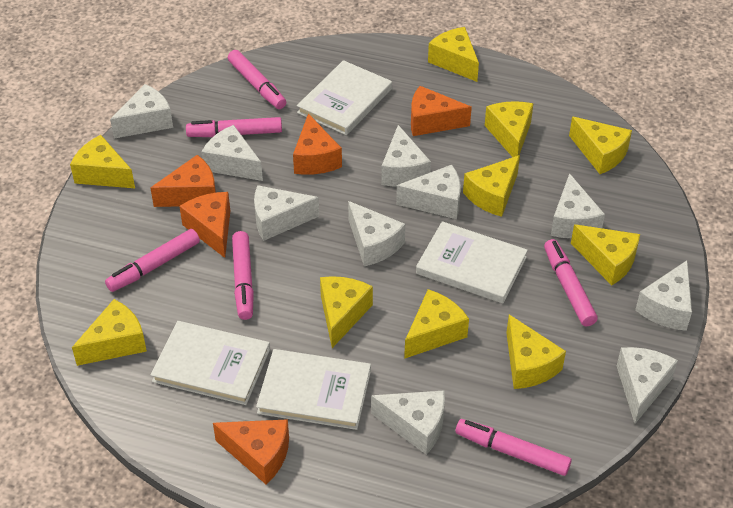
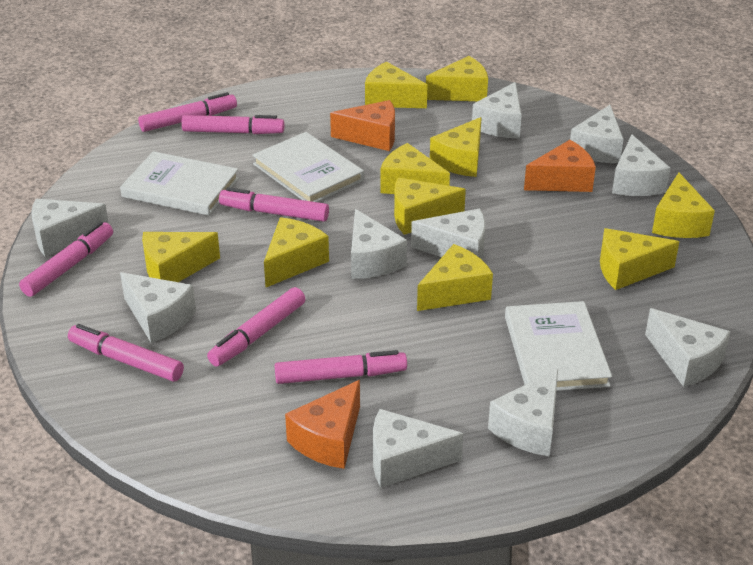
orange cheese: 5 -> 3
pink marker: 6 -> 7
white book: 4 -> 3

